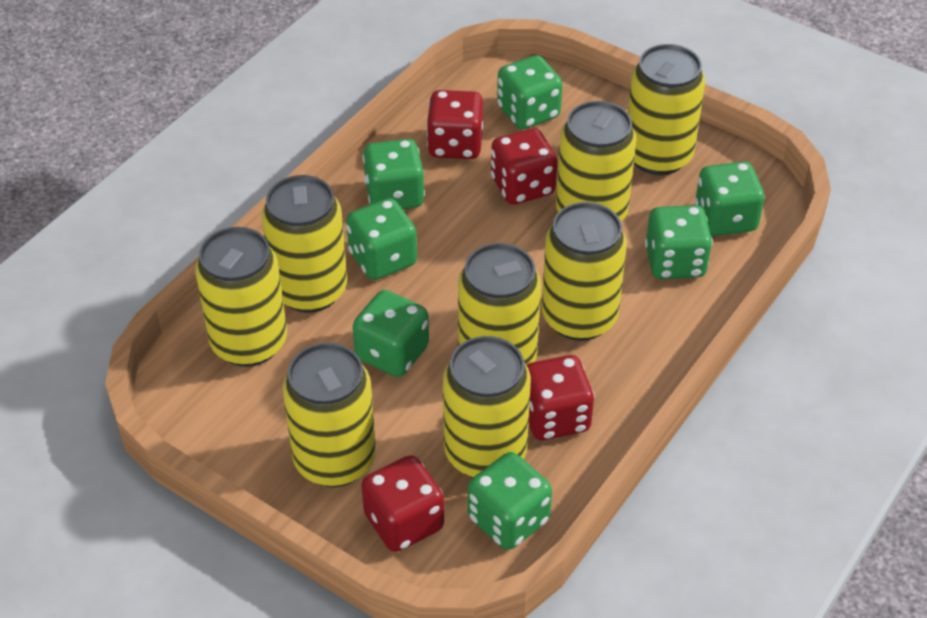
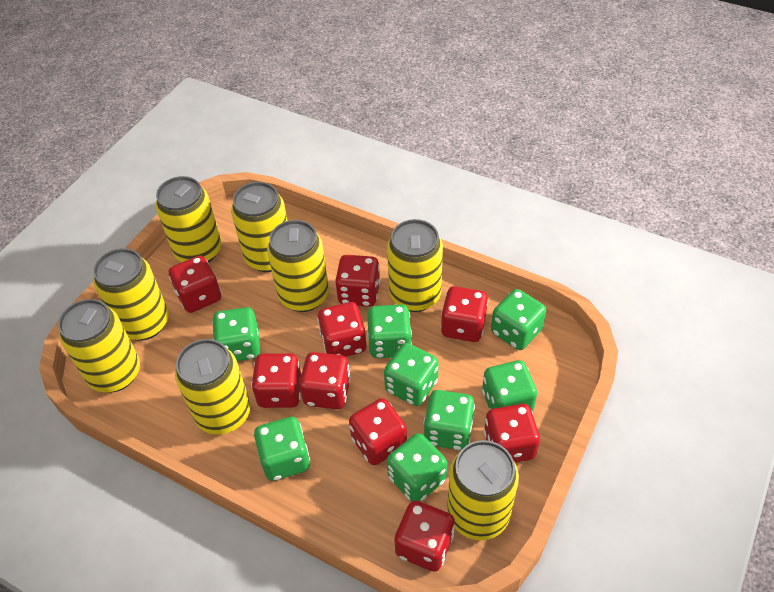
green dice: 7 -> 8
red dice: 4 -> 9

